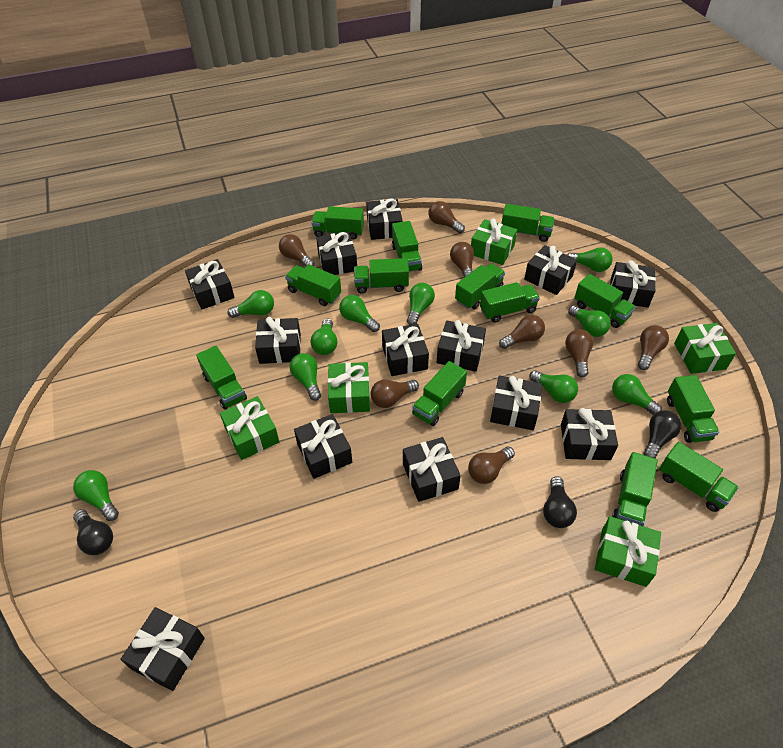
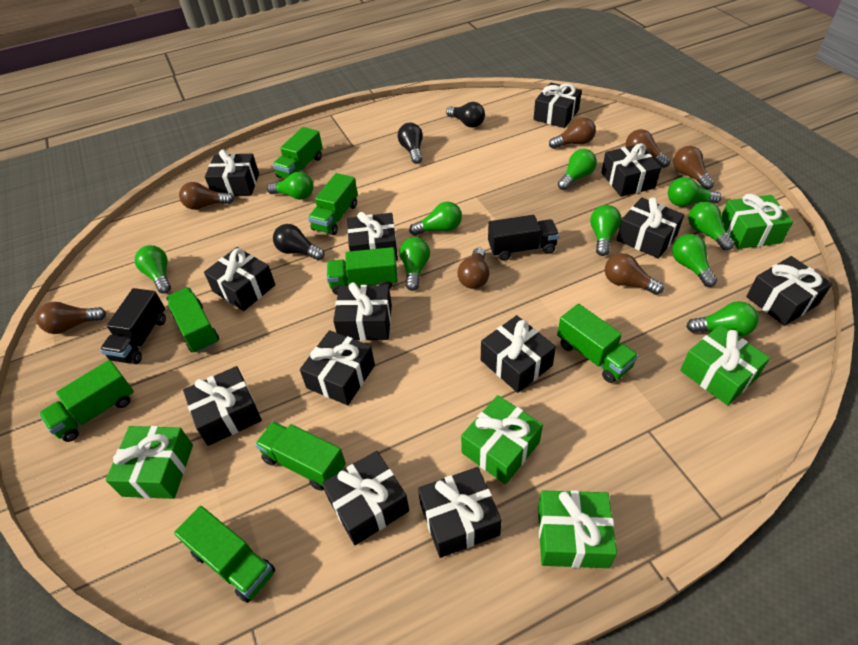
black truck: 0 -> 2
brown light bulb: 8 -> 7
green truck: 13 -> 8

